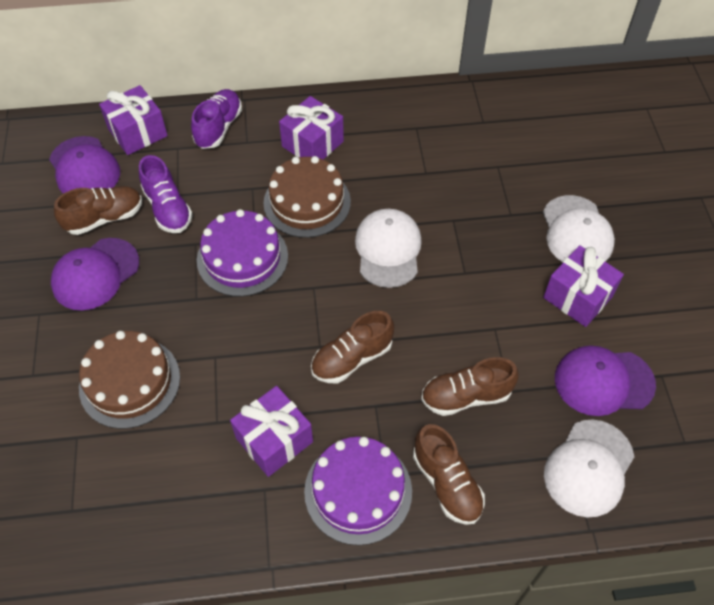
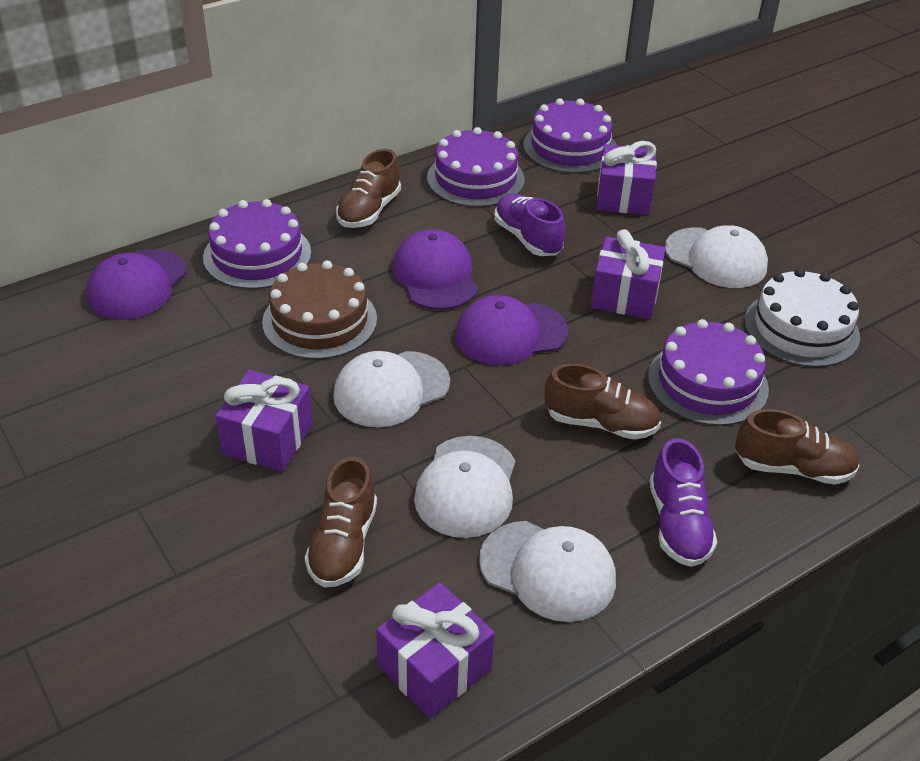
brown cake: 2 -> 1
purple cake: 2 -> 4
white cake: 0 -> 1
white cap: 3 -> 4

